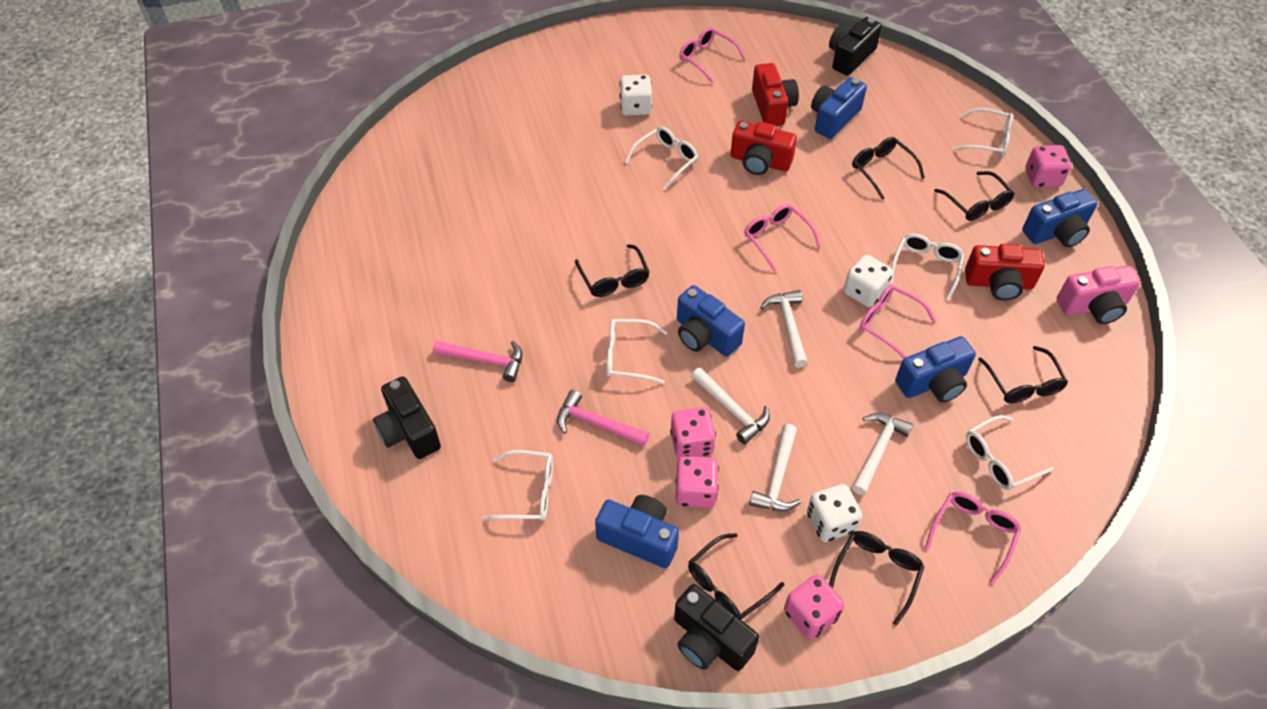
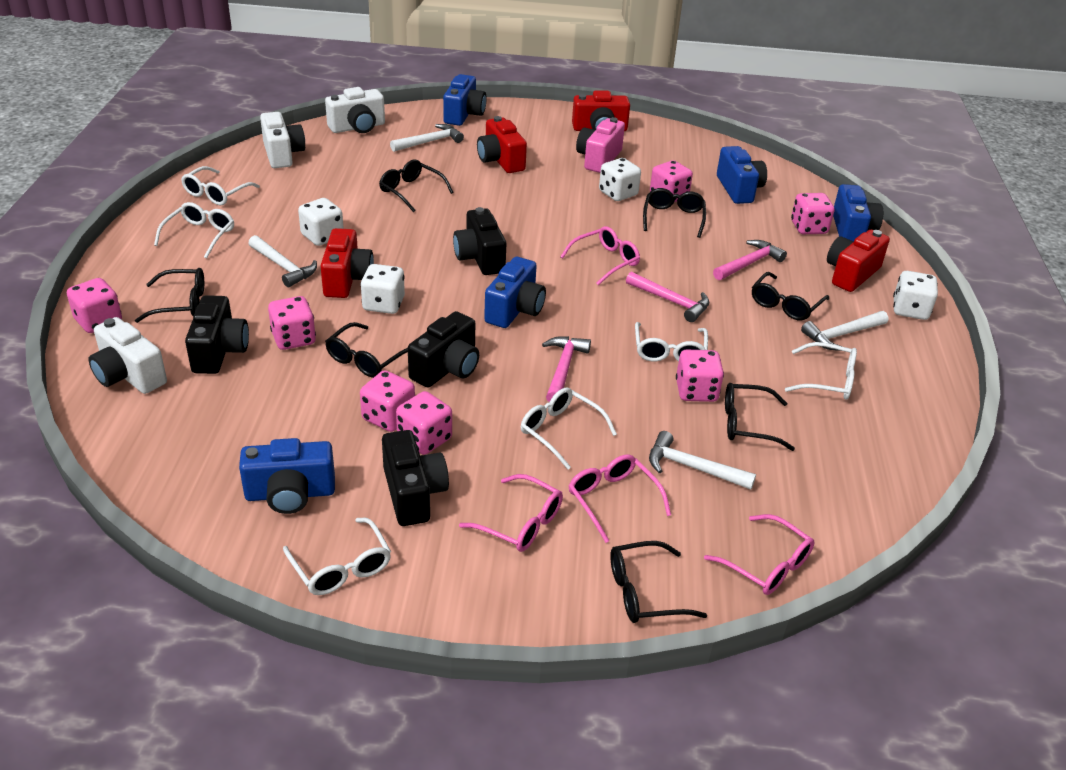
black camera: 3 -> 4
black glasses: 6 -> 7
pink dice: 4 -> 7
pink hammer: 2 -> 3
red camera: 3 -> 4
white camera: 0 -> 3
white dice: 3 -> 4

